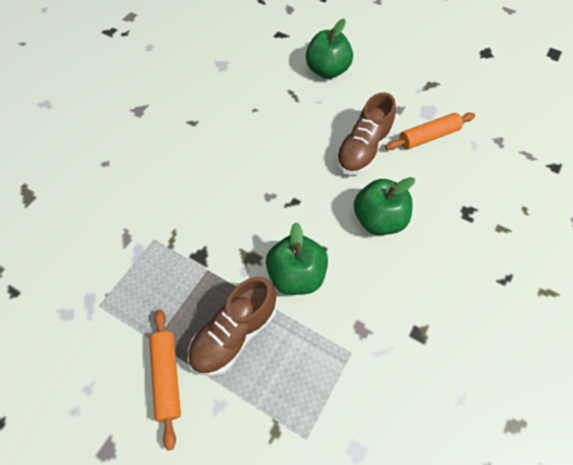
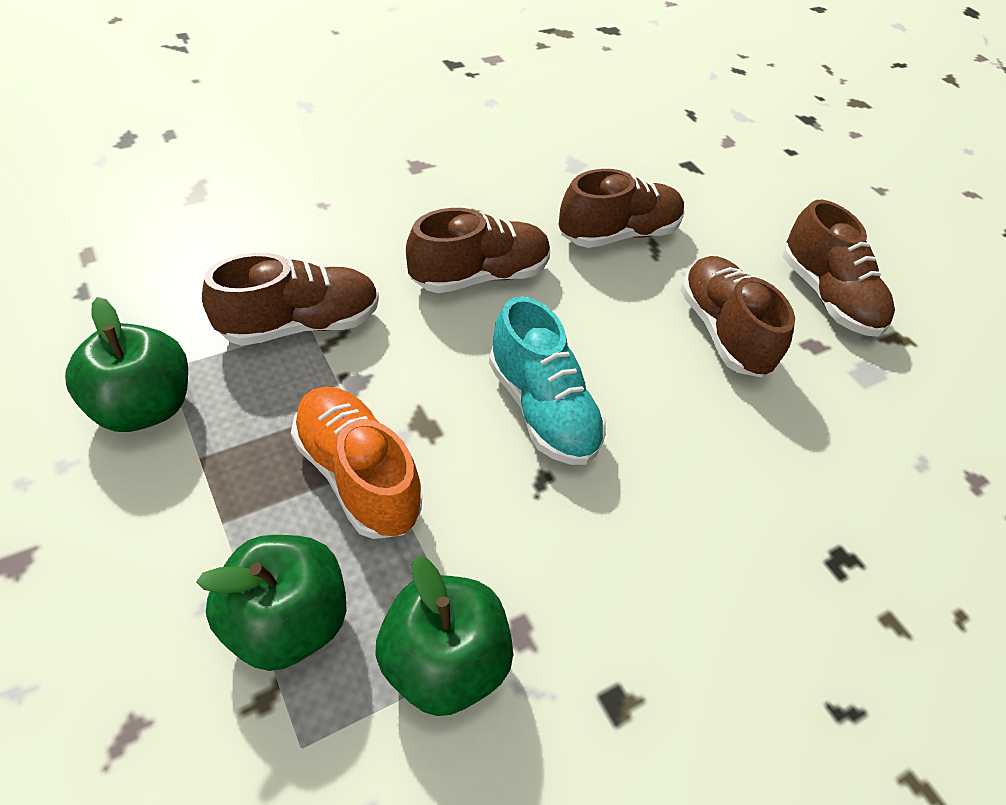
brown shoe: 2 -> 5
orange rolling pin: 2 -> 0
orange shoe: 0 -> 1
turquoise shoe: 0 -> 1

